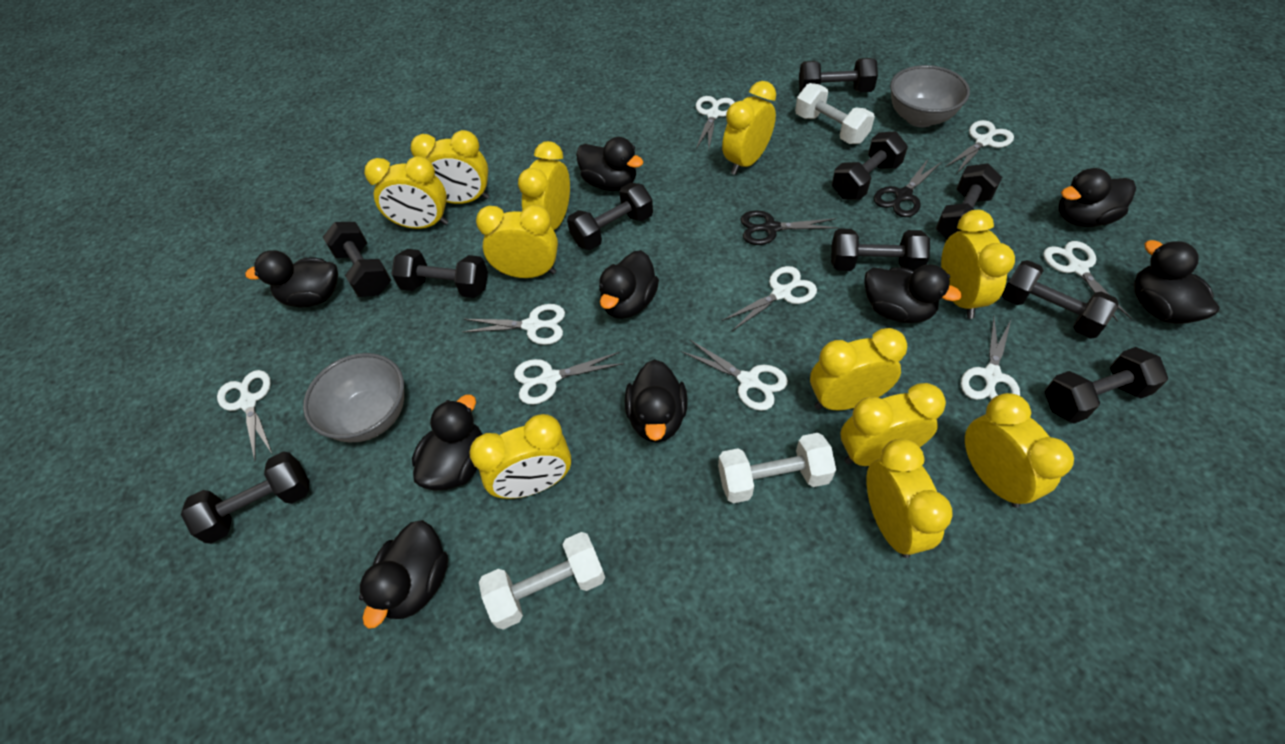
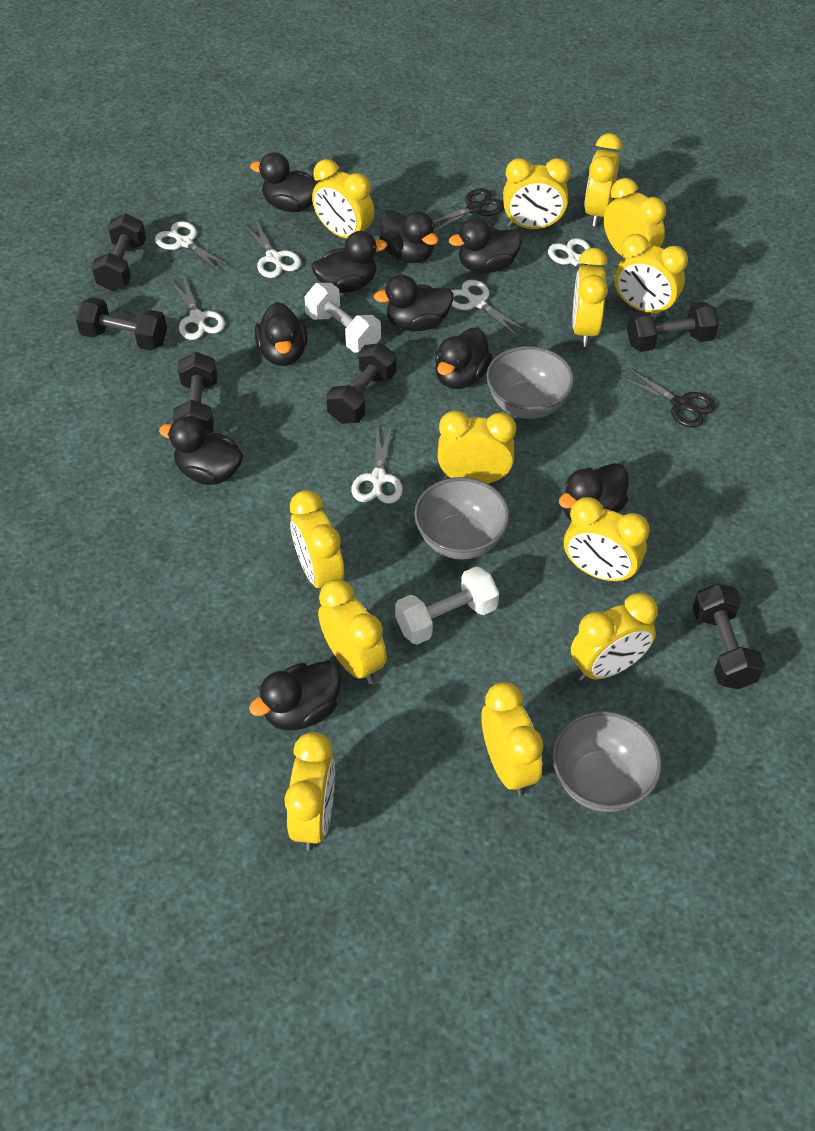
black duck: 9 -> 10
black dumbbell: 10 -> 6
grey bowl: 2 -> 3
white dumbbell: 3 -> 2
white scissors: 9 -> 6
yellow clock: 11 -> 13

